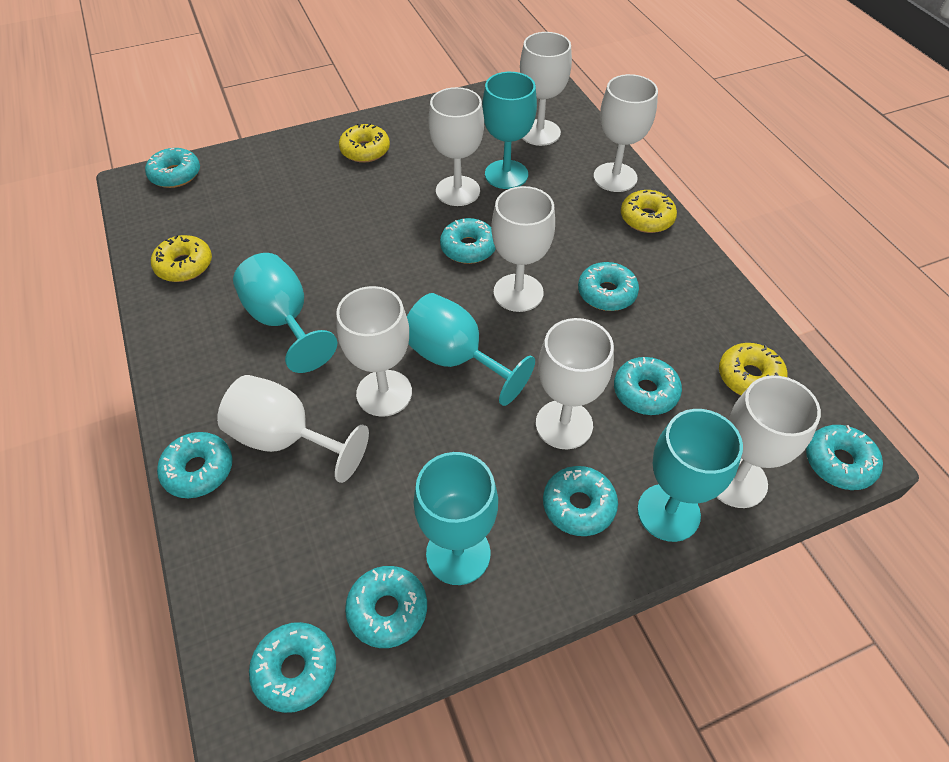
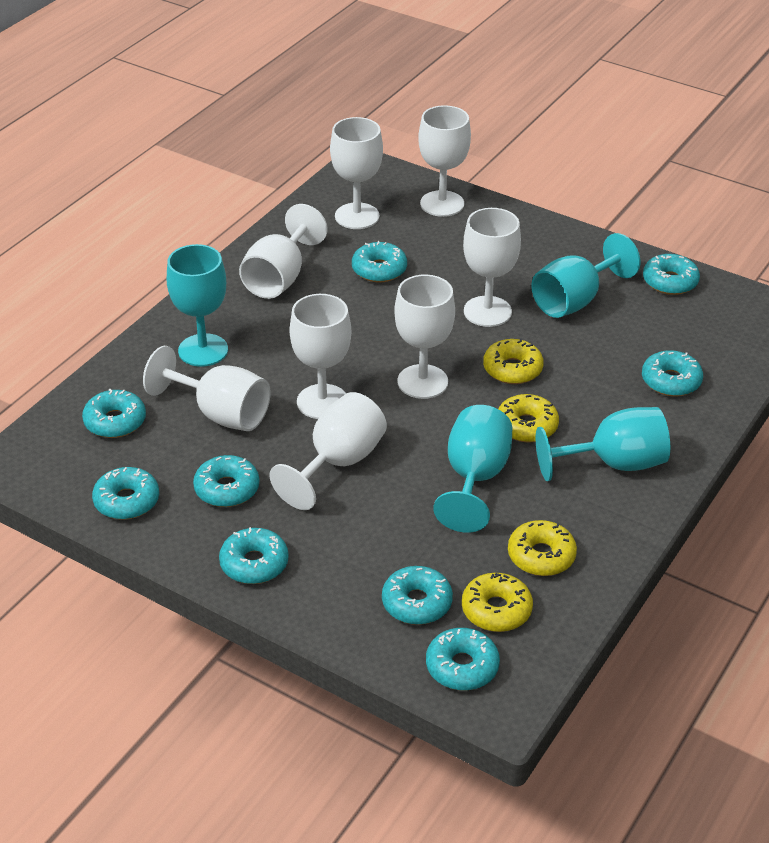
turquoise goblet: 5 -> 4

